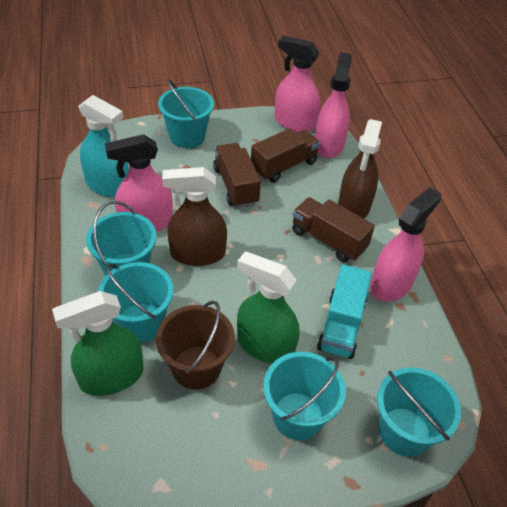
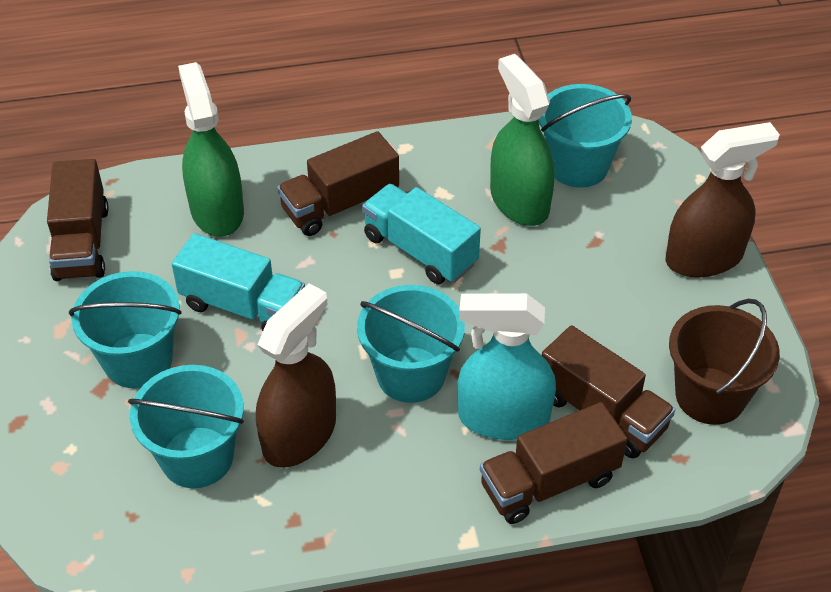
brown truck: 3 -> 4
pink spray bottle: 4 -> 0
turquoise bucket: 5 -> 4
turquoise truck: 1 -> 2

